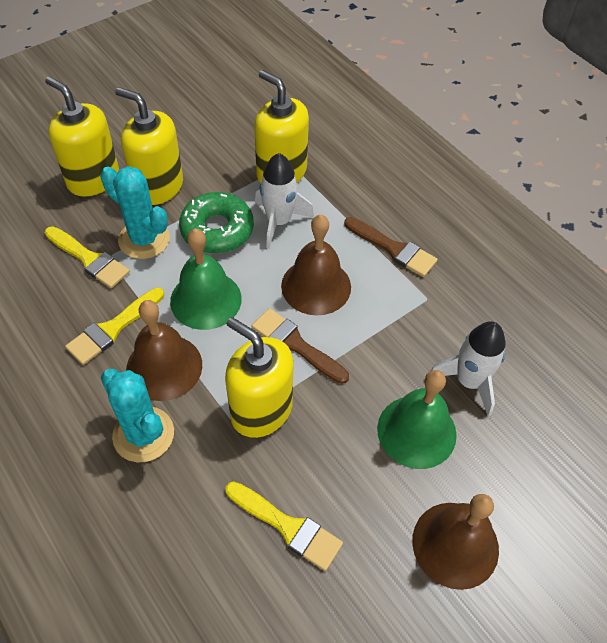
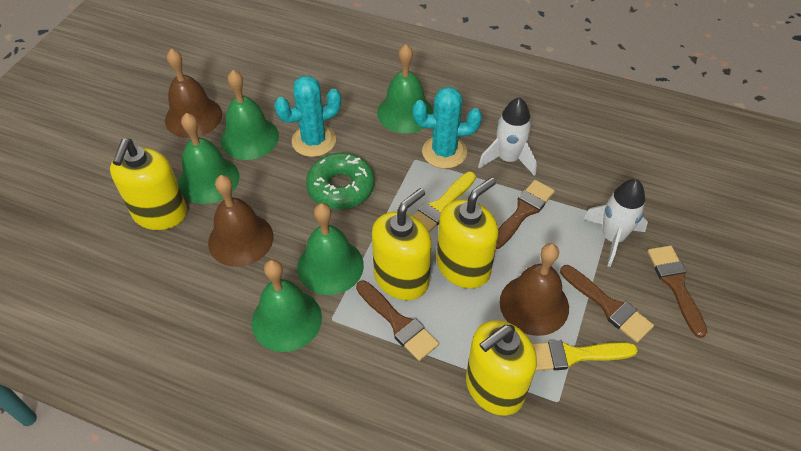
brown brush: 2 -> 4
green bell: 2 -> 5
yellow brush: 3 -> 2

